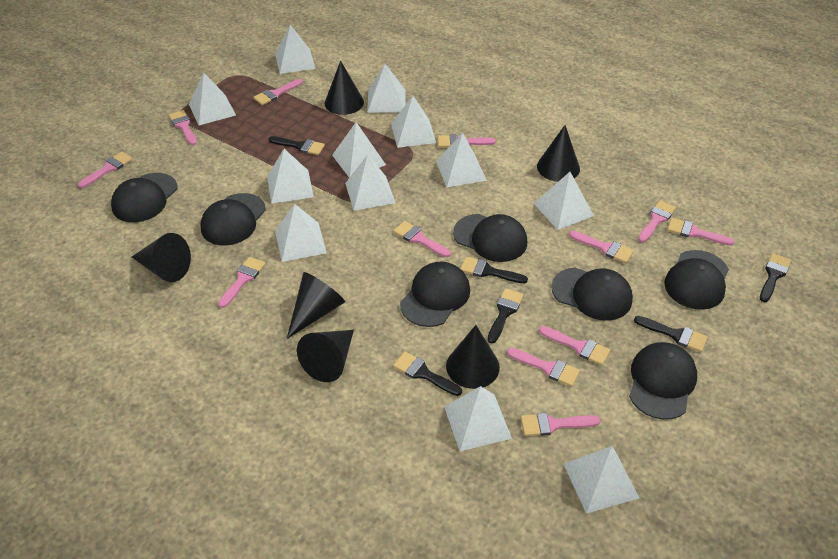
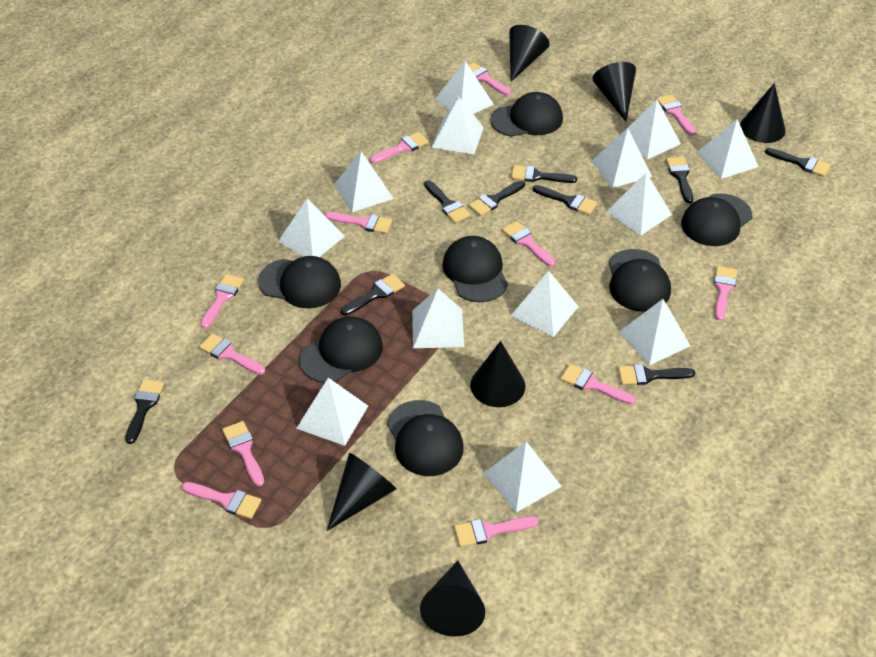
black brush: 6 -> 9
white pyramid: 12 -> 13

